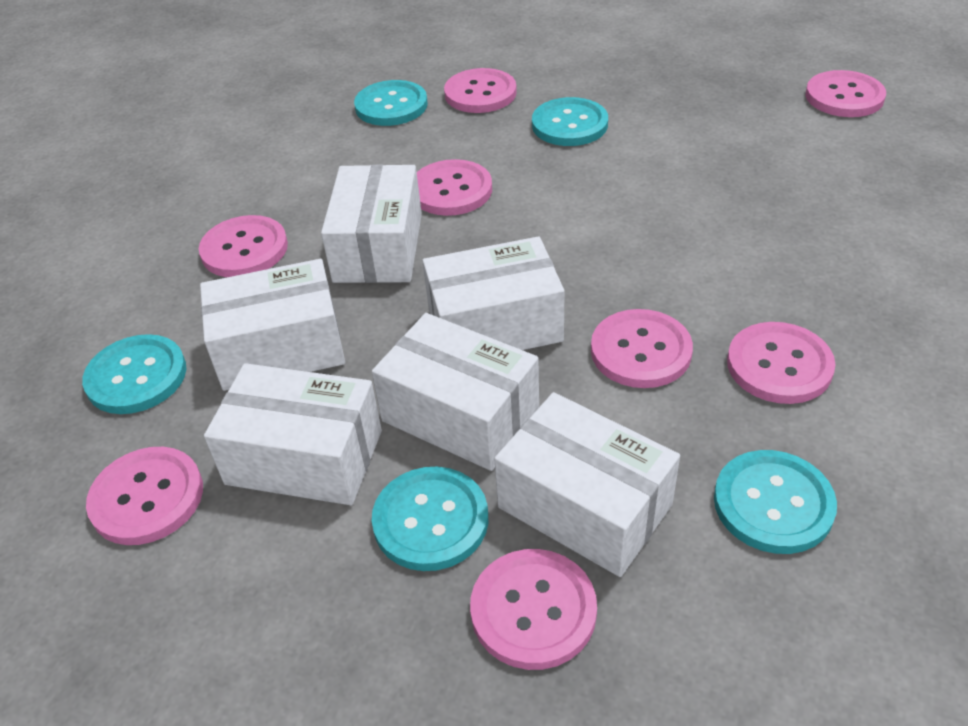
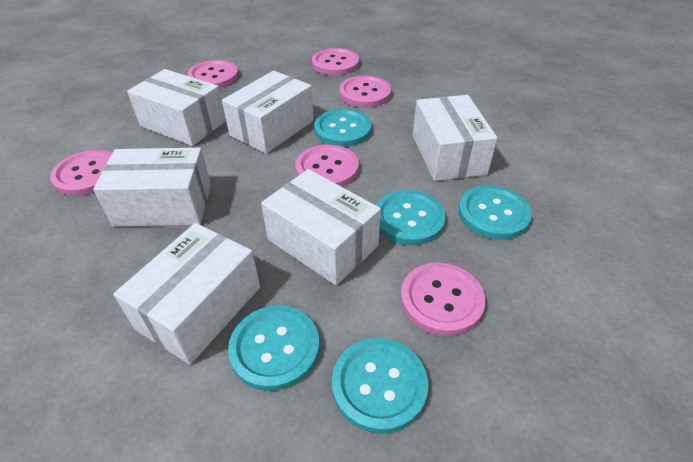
pink button: 8 -> 6

